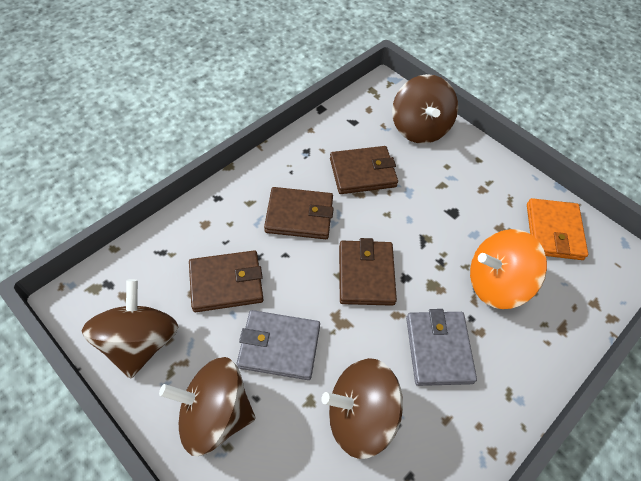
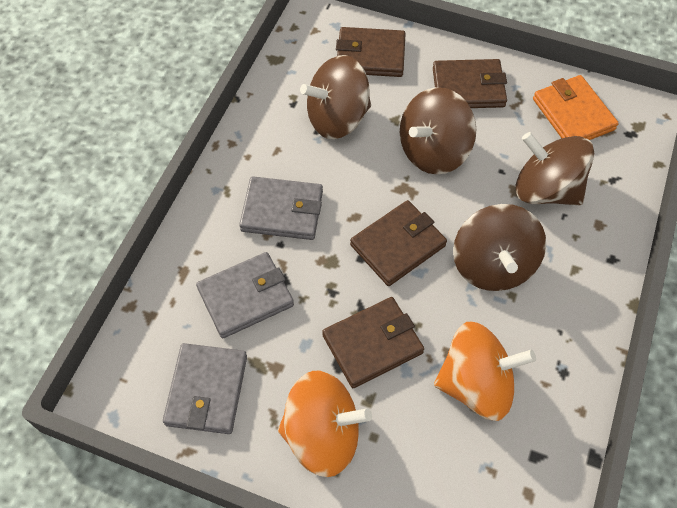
grey wallet: 2 -> 3
orange spinning top: 1 -> 2

